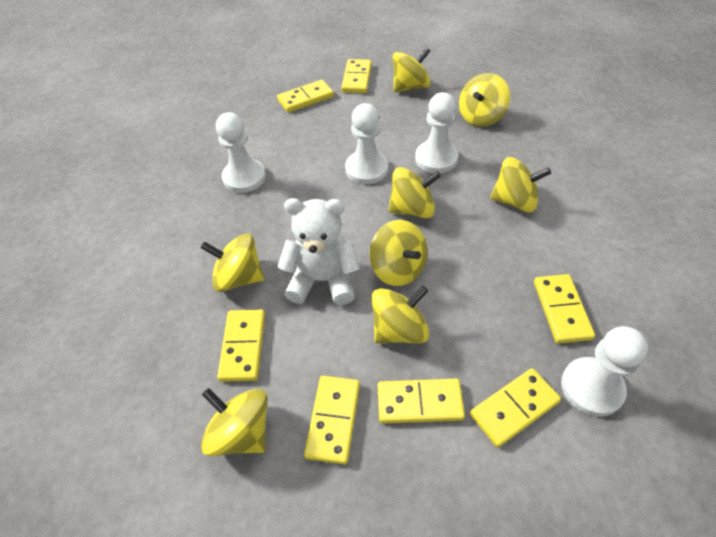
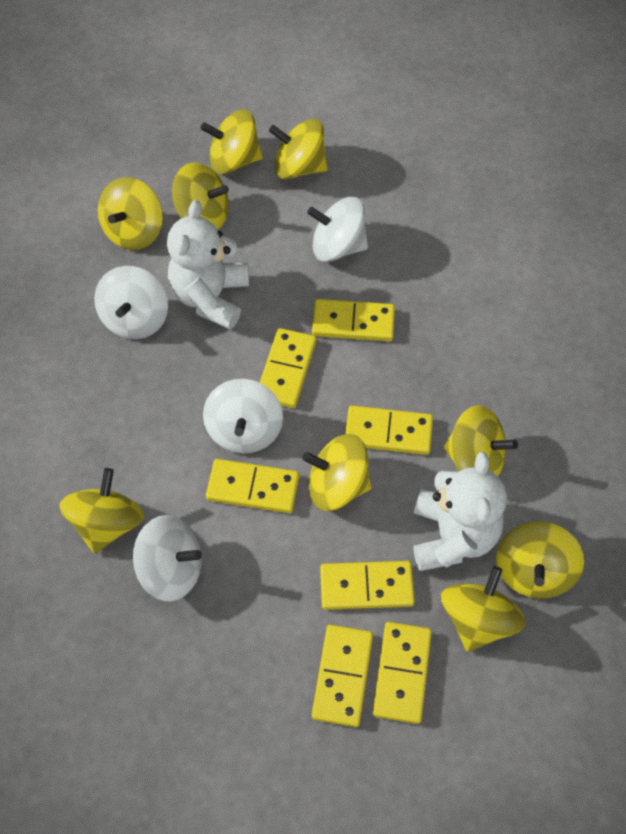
white pawn: 4 -> 0
white spinning top: 0 -> 4
white teddy bear: 1 -> 2
yellow spinning top: 8 -> 9

